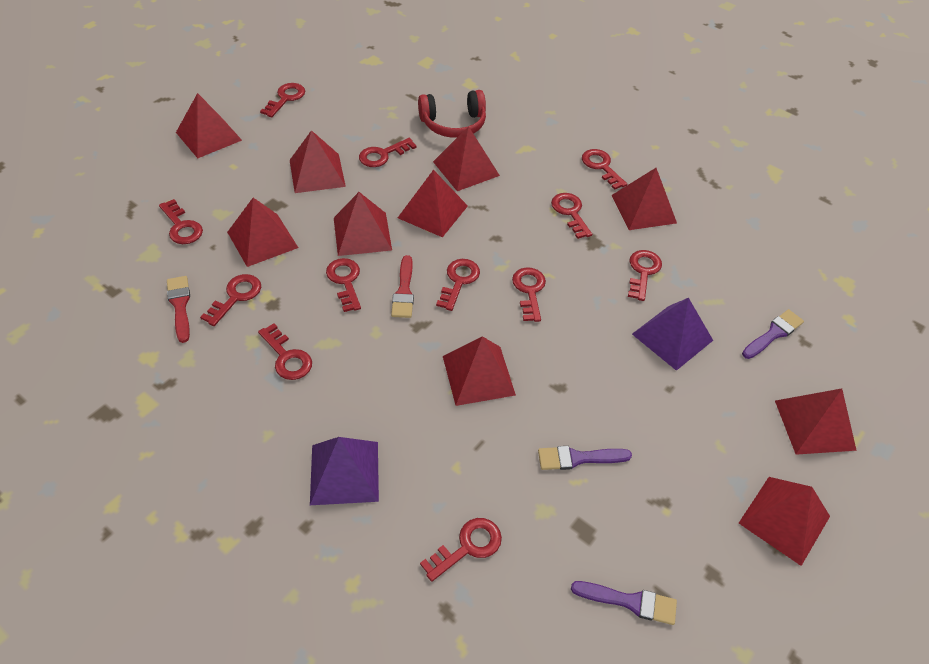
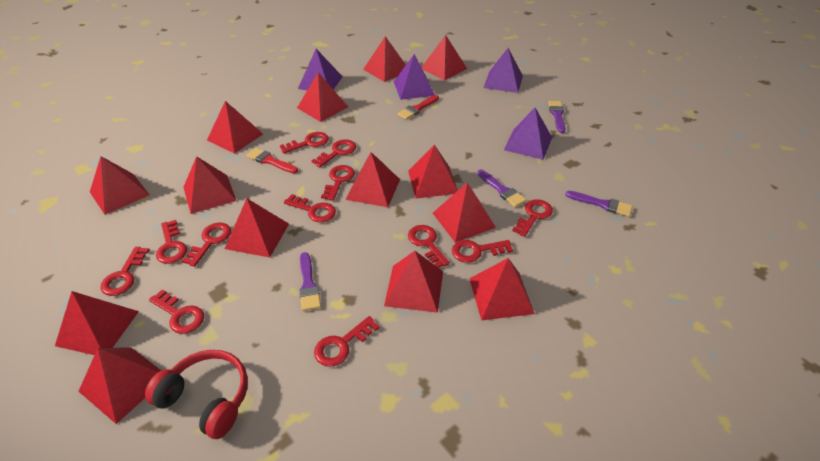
purple brush: 3 -> 4
purple pyramid: 2 -> 4
red pyramid: 10 -> 14

